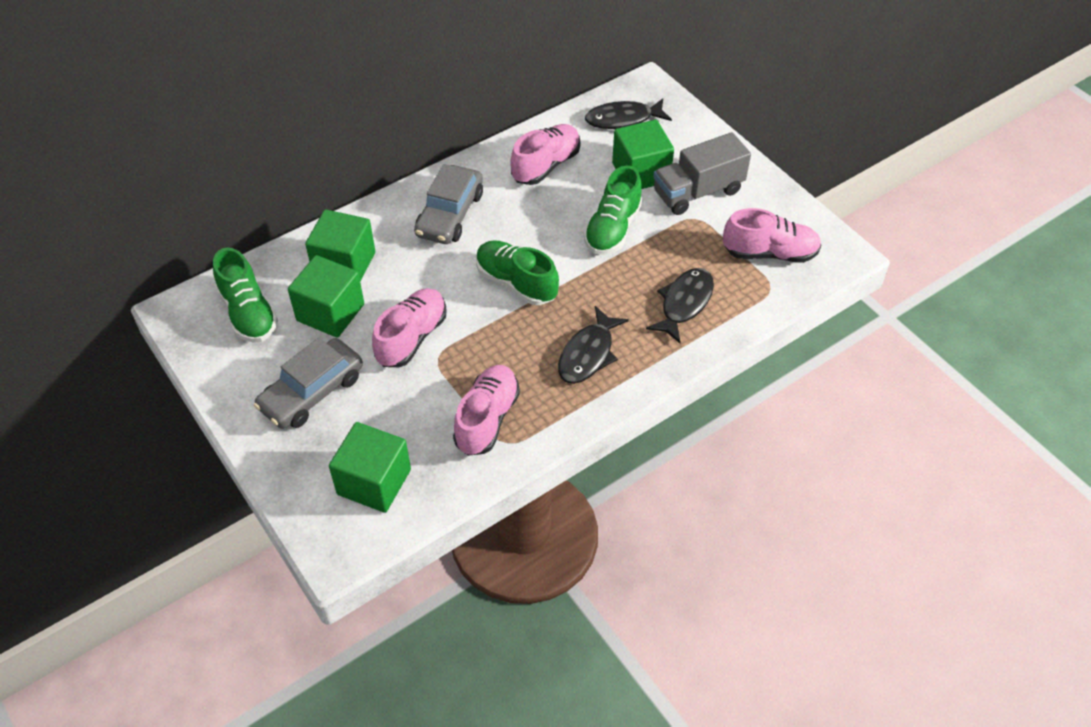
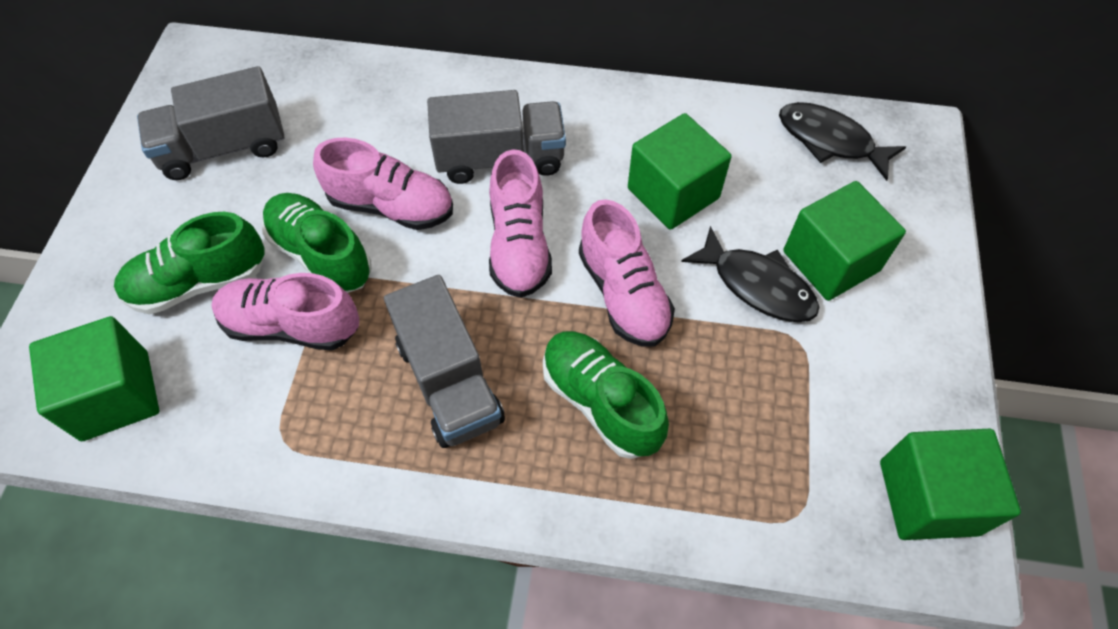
black fish: 3 -> 2
grey car: 2 -> 0
grey truck: 1 -> 3

